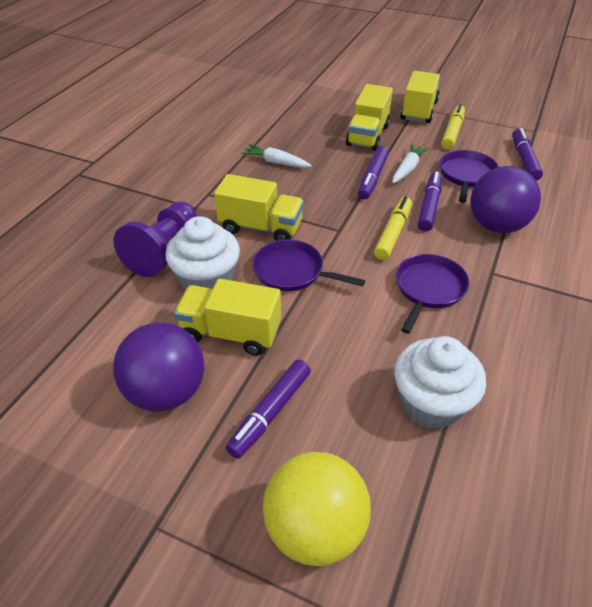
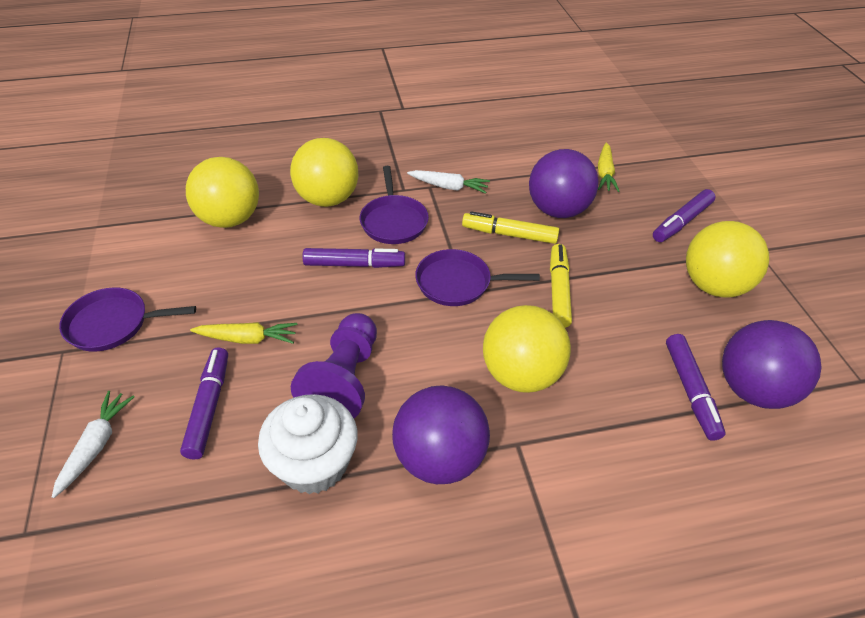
purple ball: 2 -> 3
white cupcake: 2 -> 1
yellow ball: 1 -> 4
yellow carrot: 0 -> 2
yellow truck: 4 -> 0

